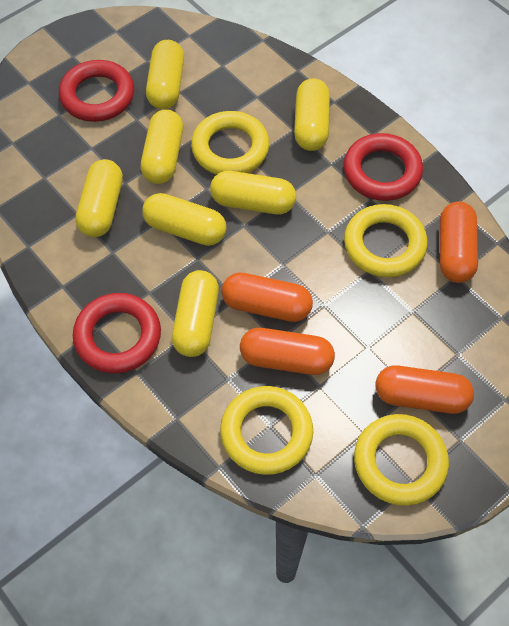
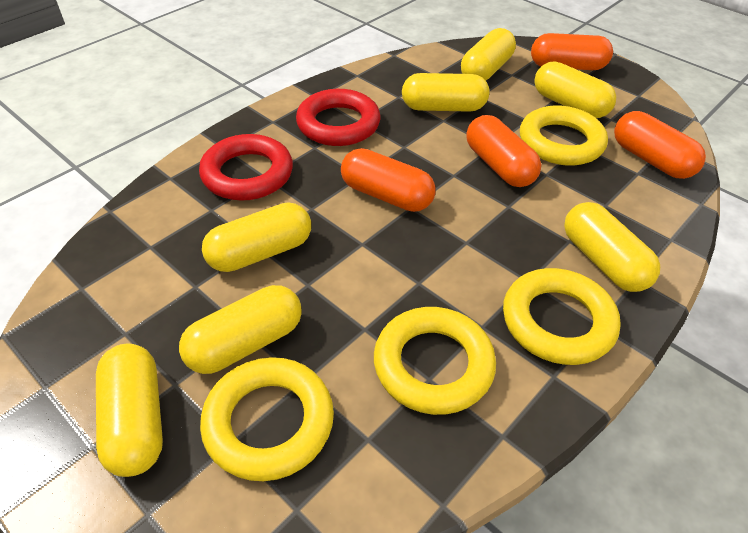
red ring: 3 -> 2

